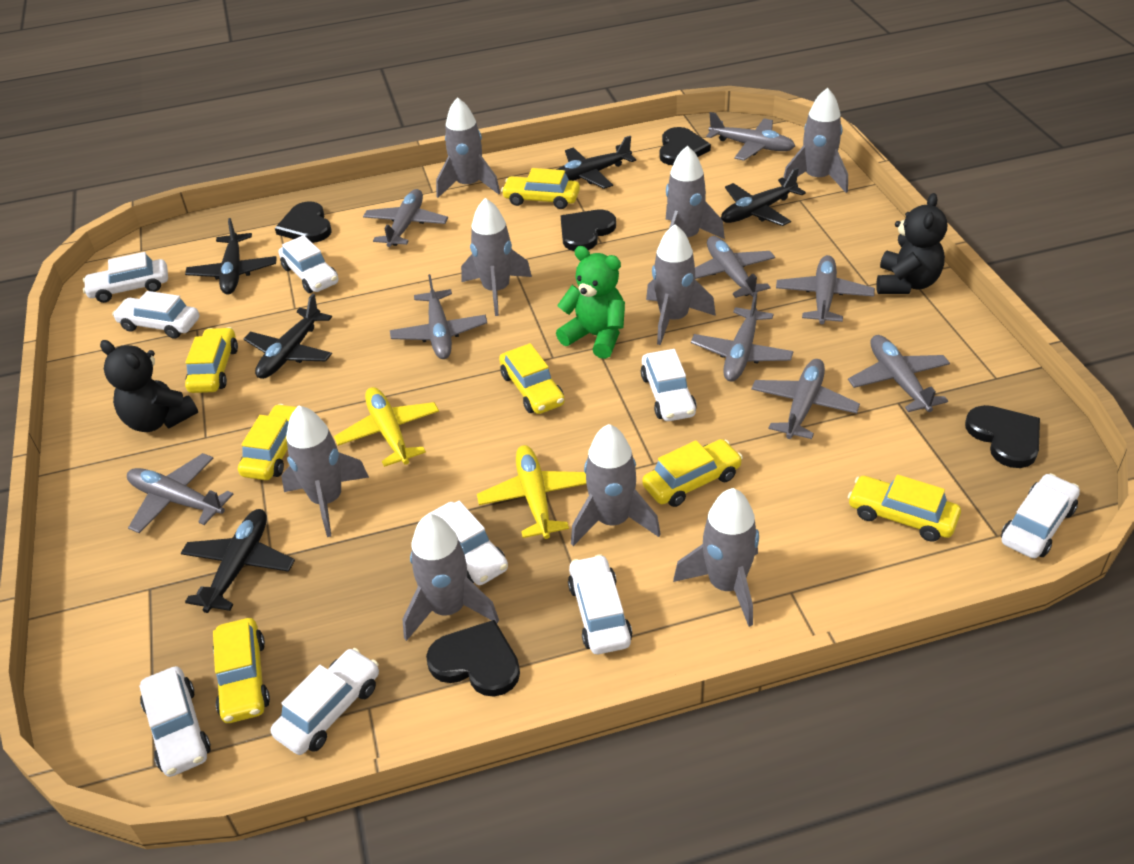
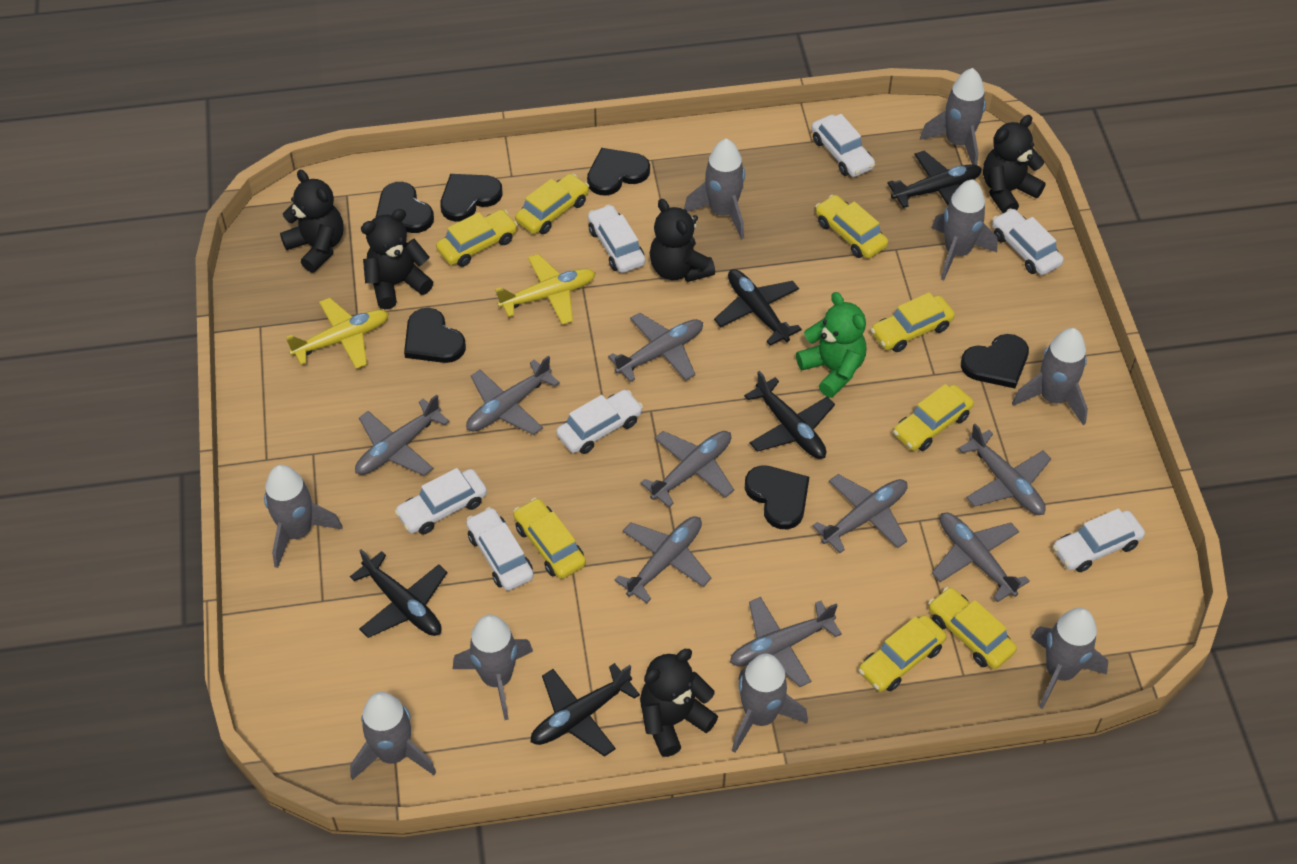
black heart: 5 -> 6
black teddy bear: 2 -> 5
white car: 9 -> 7
yellow car: 7 -> 8

